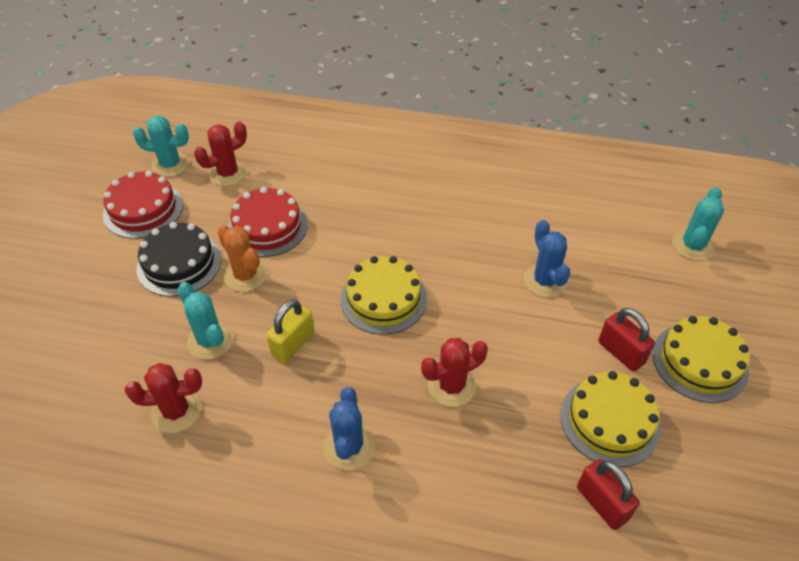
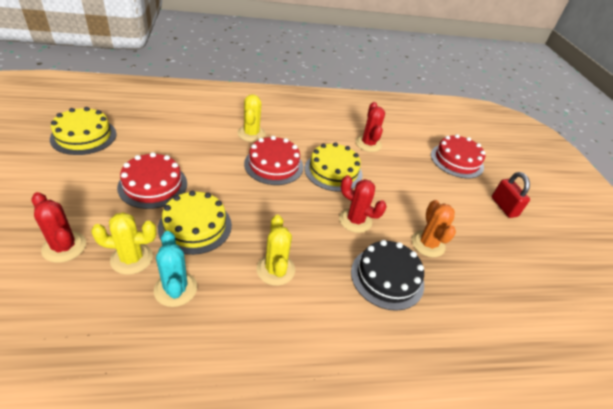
blue cactus: 2 -> 0
red cake: 2 -> 3
red padlock: 2 -> 1
turquoise cactus: 3 -> 1
yellow cactus: 0 -> 3
yellow padlock: 1 -> 0

